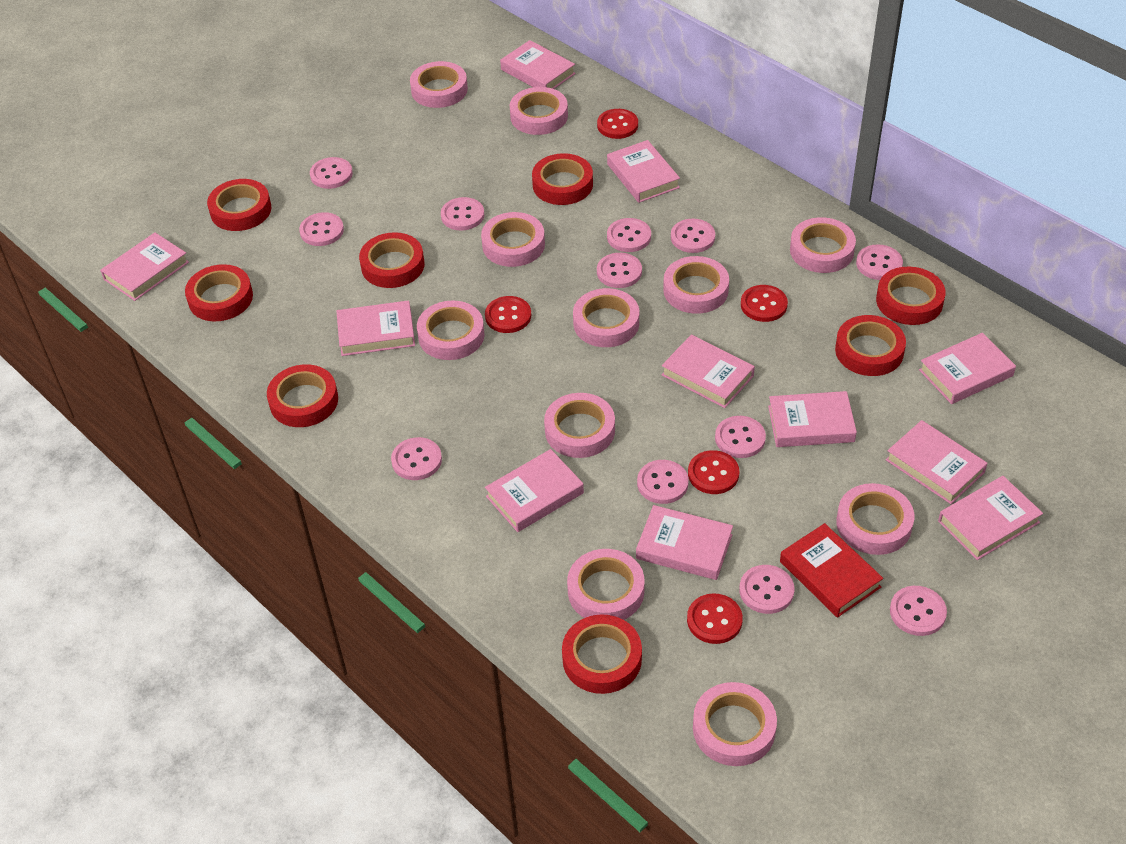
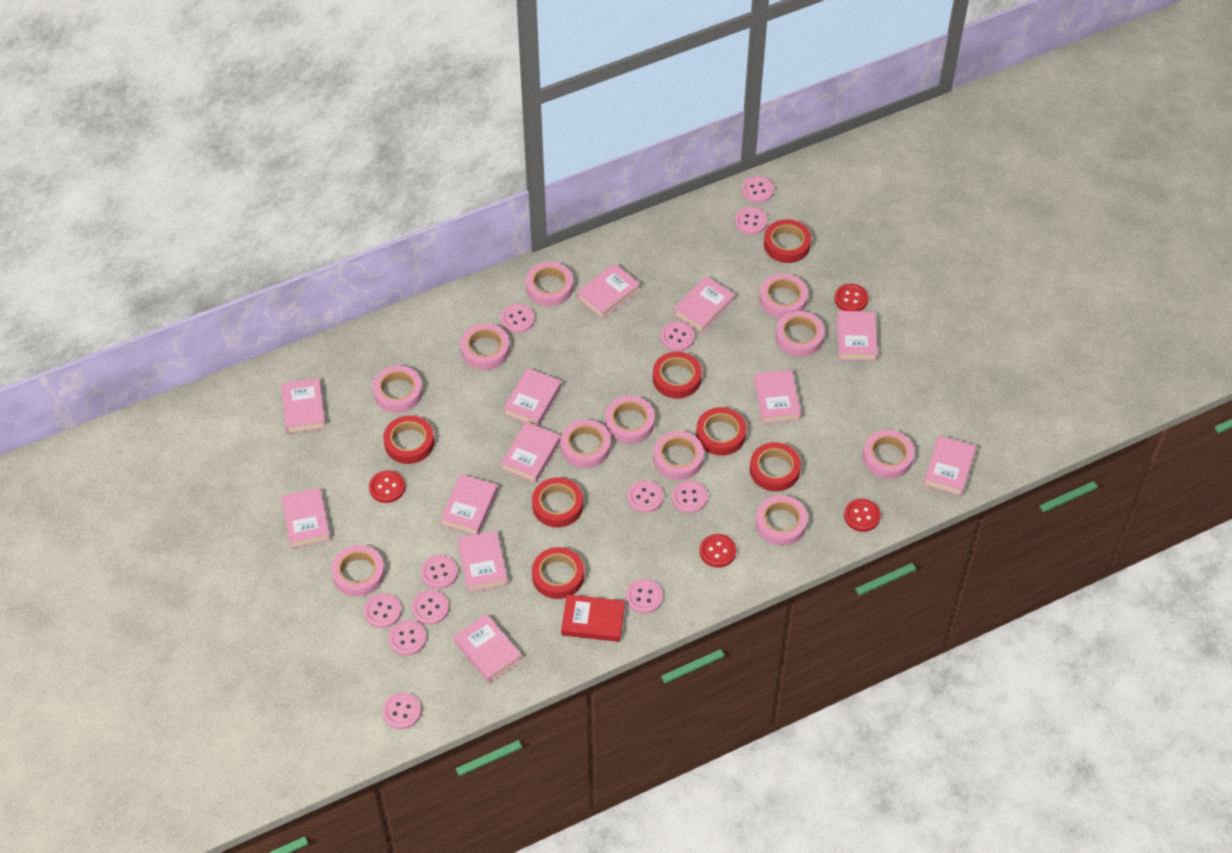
pink book: 11 -> 12
red button: 5 -> 4
red tape: 8 -> 7

